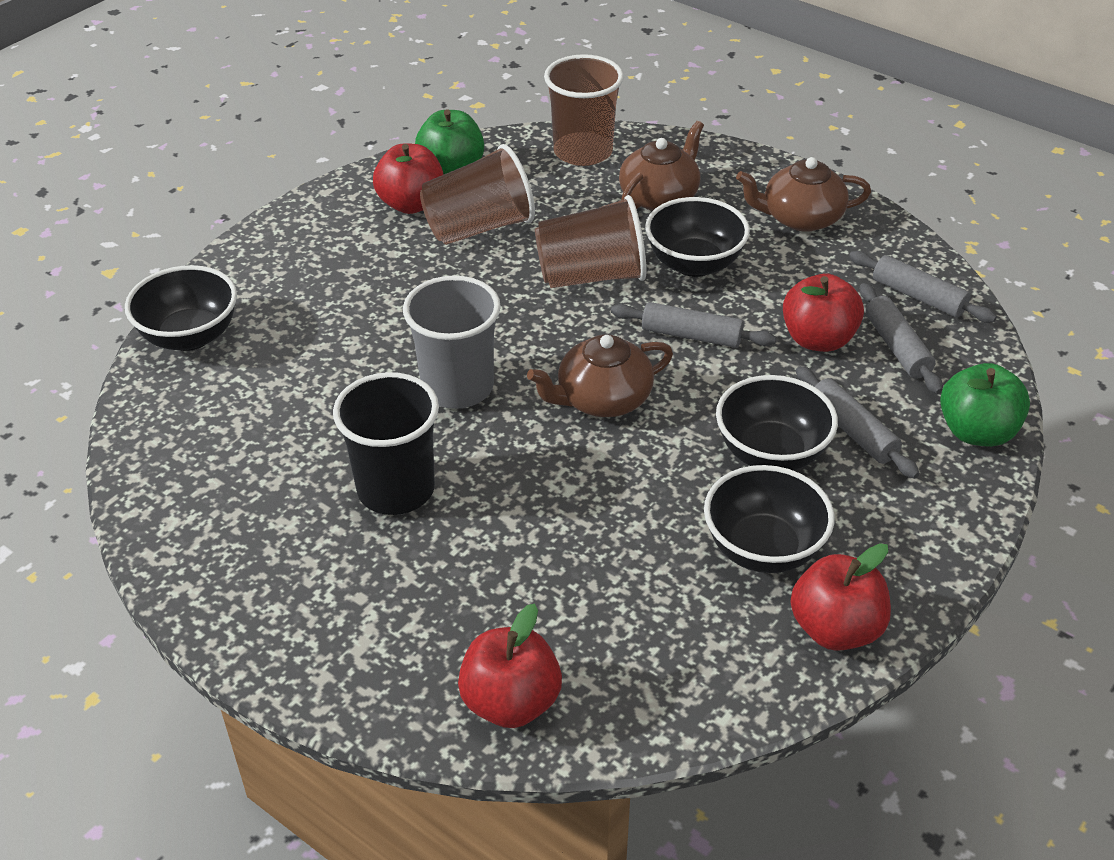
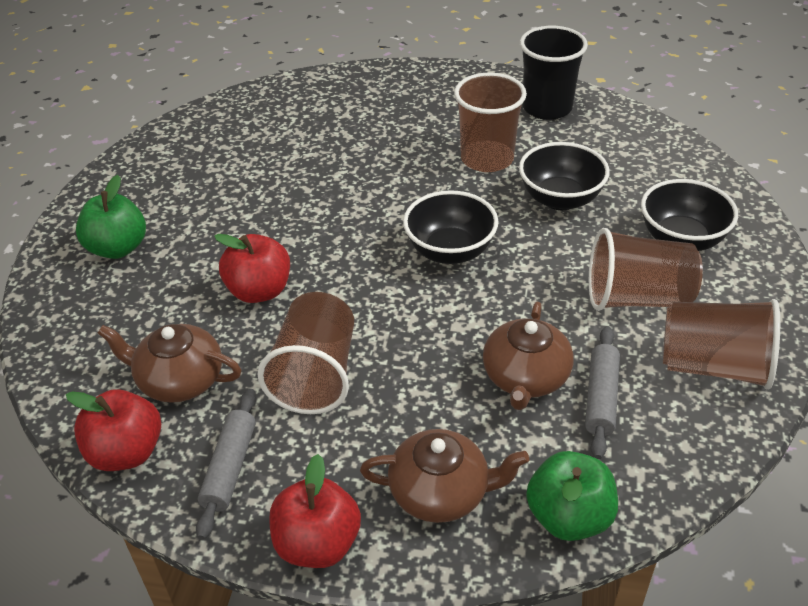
black bowl: 4 -> 3
brown cup: 3 -> 4
grey cup: 1 -> 0
grey rolling pin: 4 -> 2
red apple: 4 -> 3

